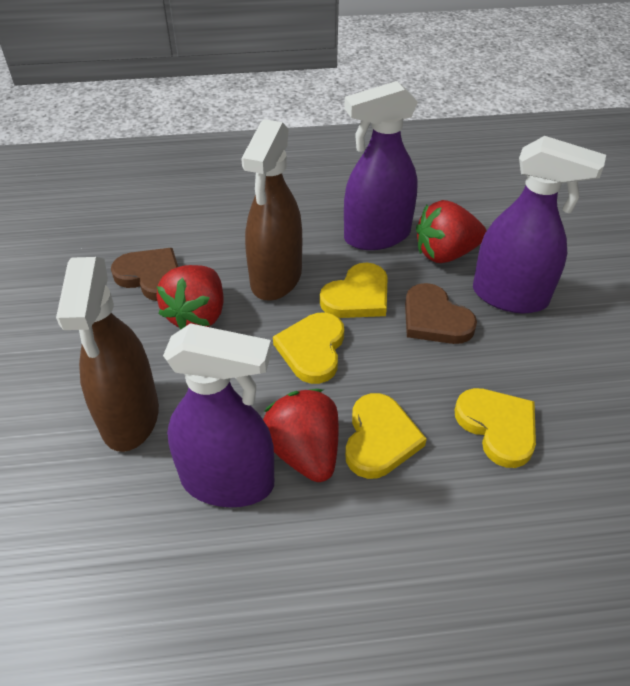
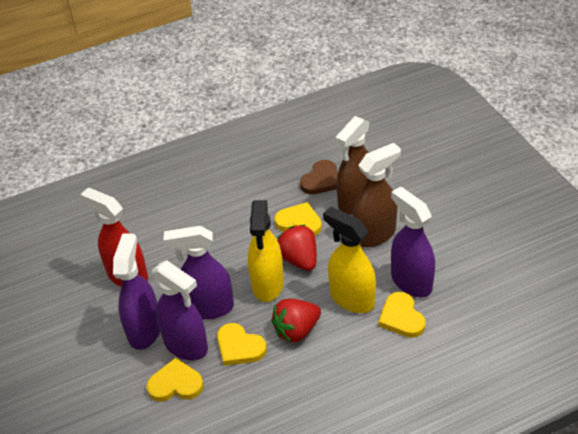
brown heart: 2 -> 1
purple spray bottle: 3 -> 4
red spray bottle: 0 -> 1
red strawberry: 3 -> 2
yellow spray bottle: 0 -> 2

